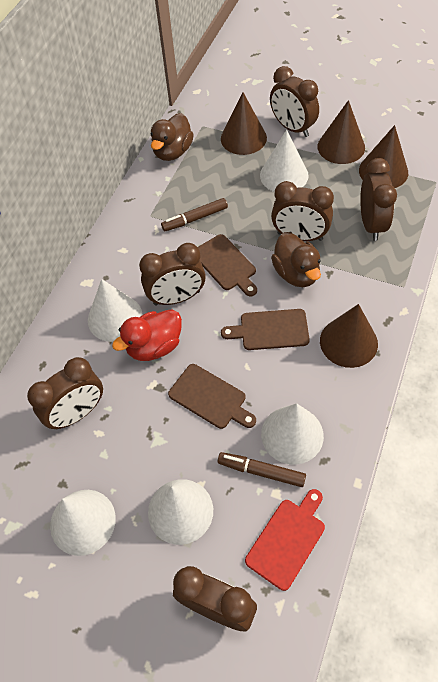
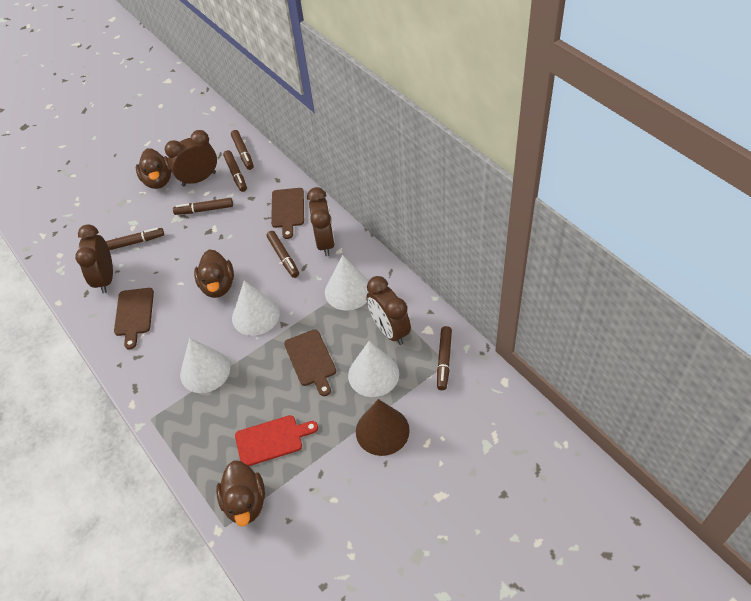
brown clock: 6 -> 4
brown cone: 4 -> 1
brown duck: 2 -> 3
brown marker: 2 -> 6
red duck: 1 -> 0
white cone: 5 -> 4

